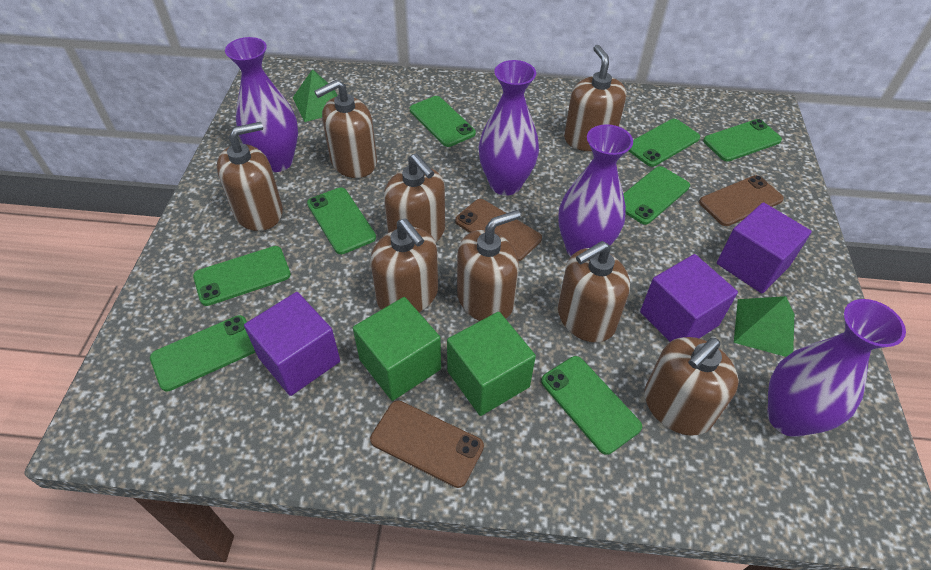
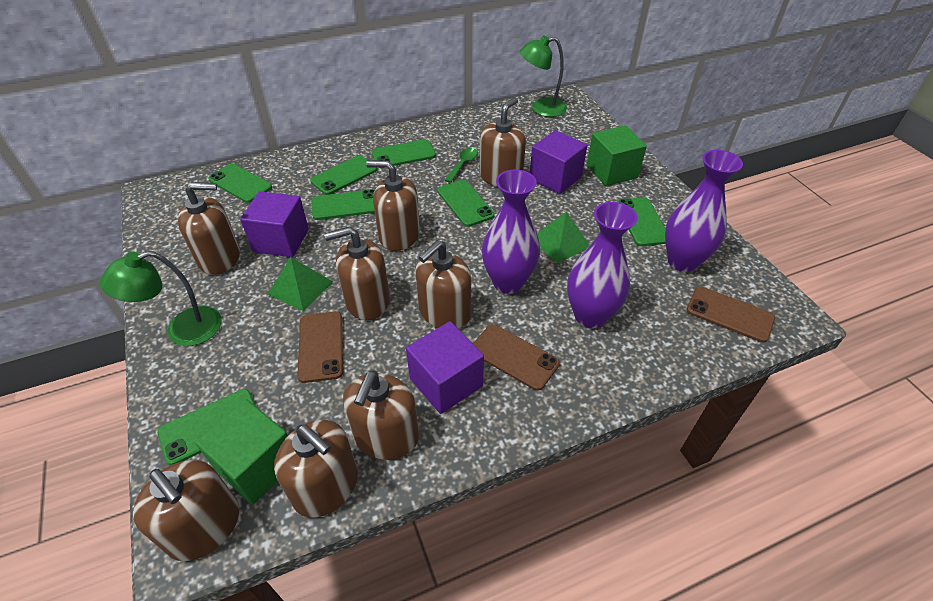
green lamp: 0 -> 2
green phone: 8 -> 7
green spoon: 0 -> 1
purple vase: 4 -> 3

